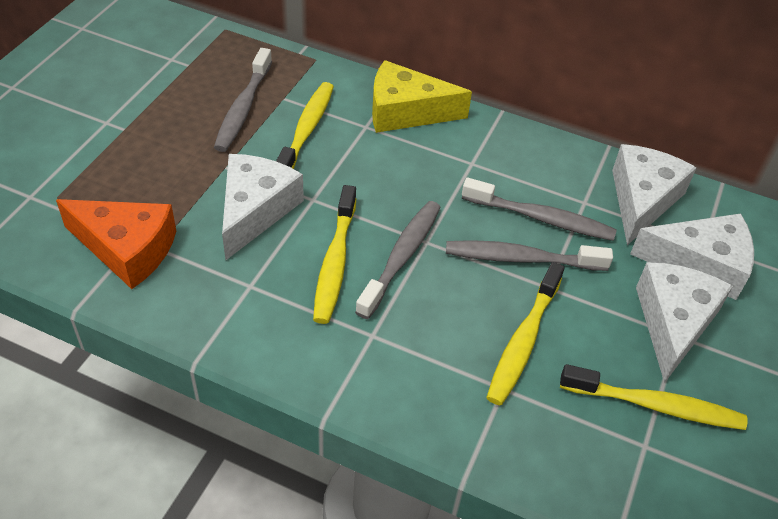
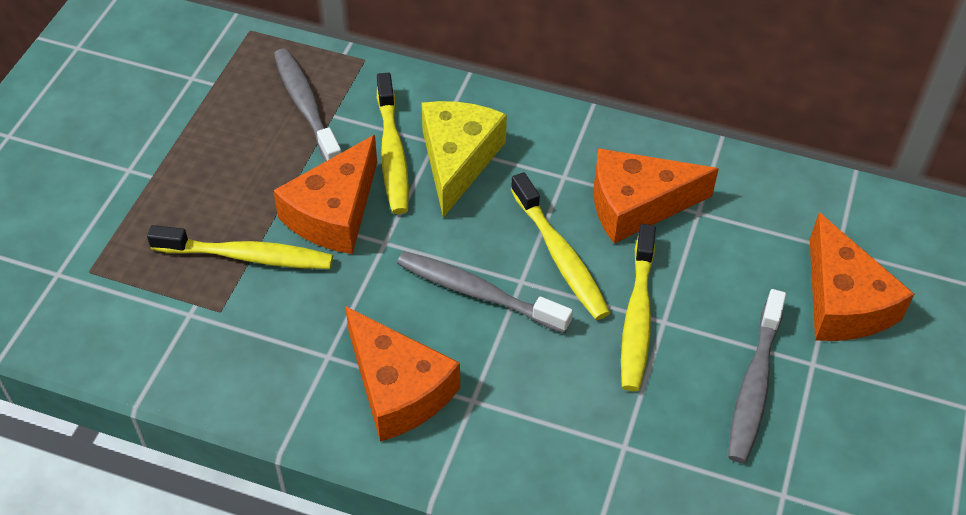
grey toothbrush: 4 -> 3
orange cheese: 1 -> 4
white cheese: 4 -> 0

